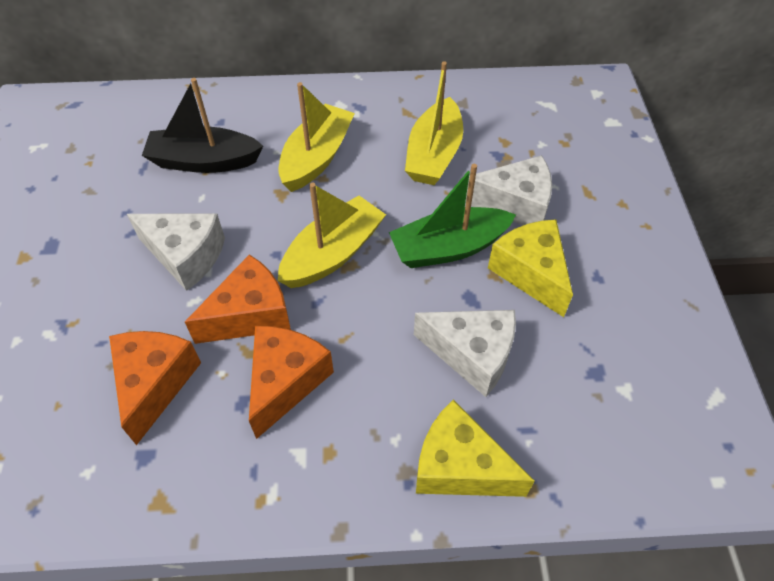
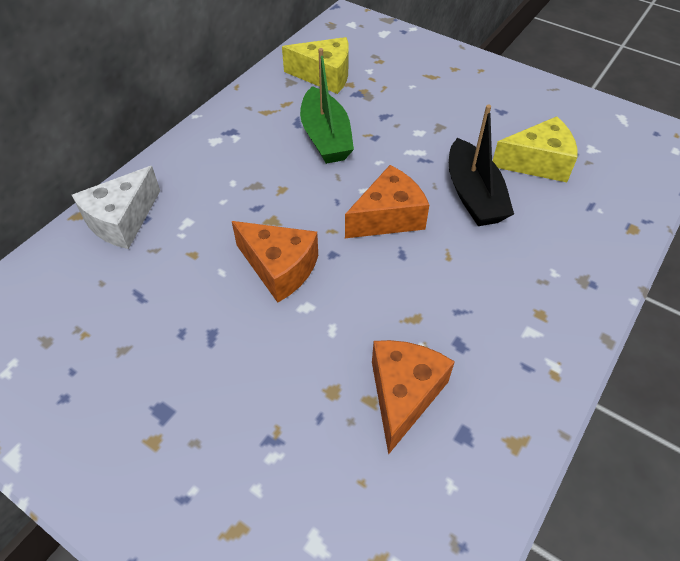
white cheese: 3 -> 1
yellow boat: 3 -> 0

